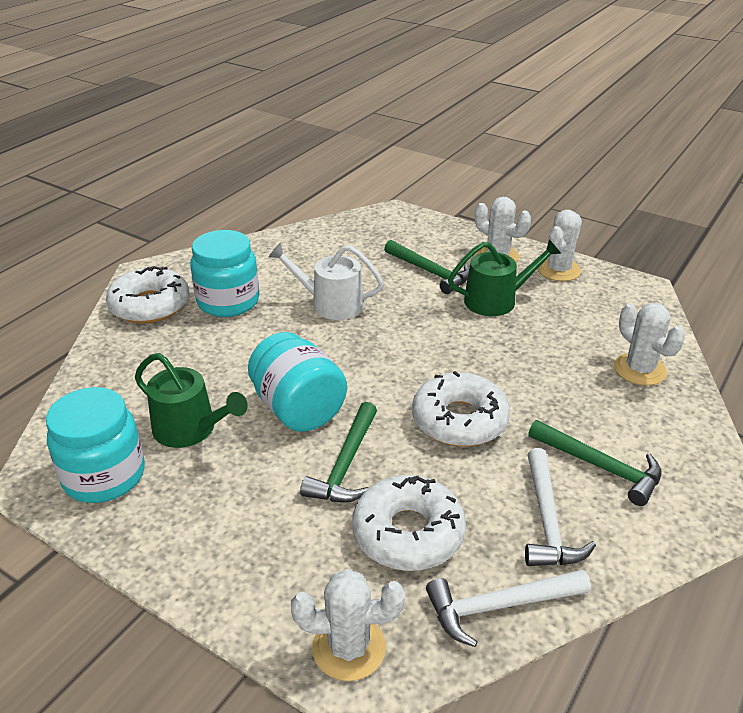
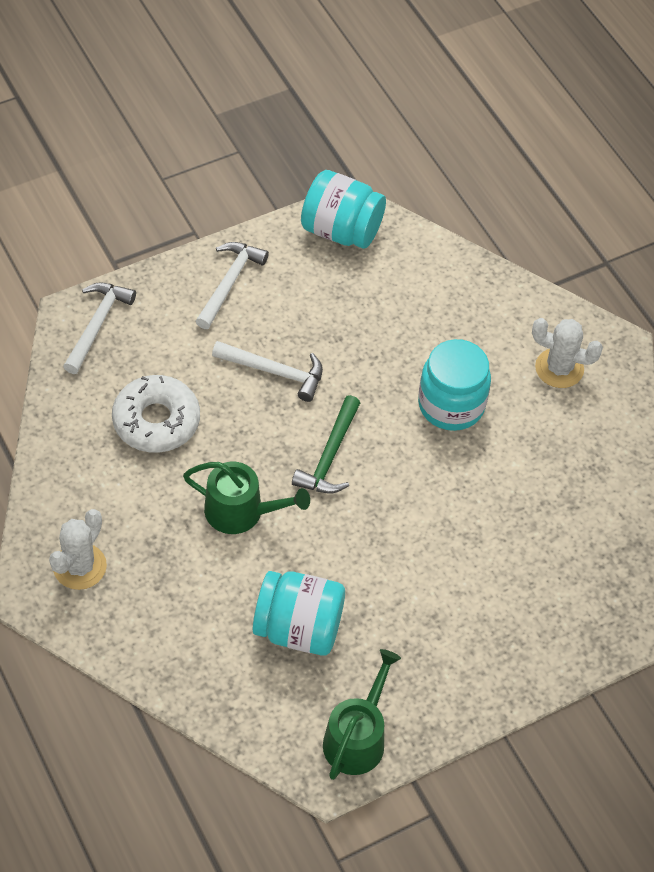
green hammer: 3 -> 1
white cactus: 4 -> 2
white donut: 3 -> 1
white hammer: 2 -> 3
white watering can: 1 -> 0

